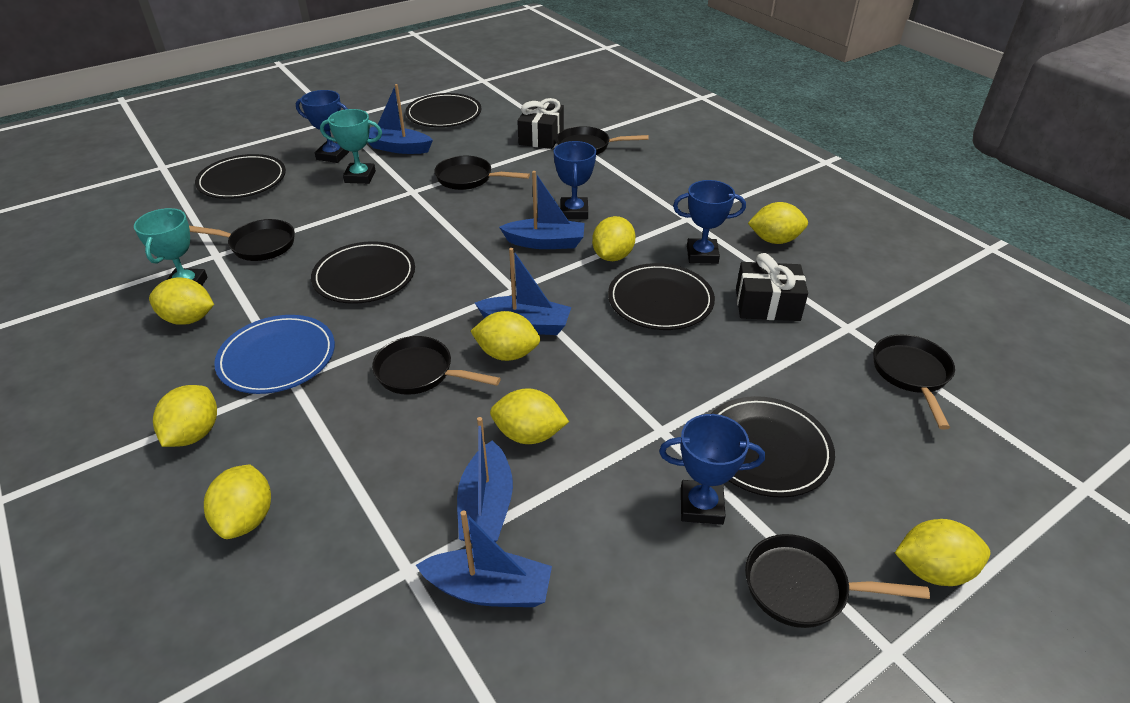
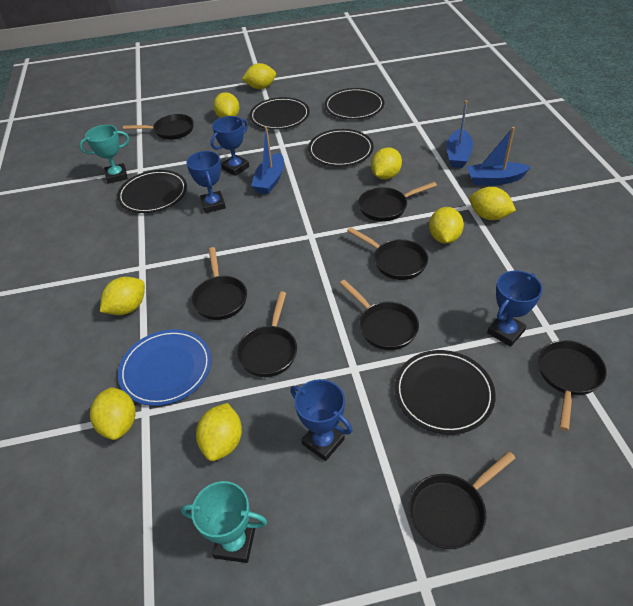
black gift: 2 -> 0
black pan: 6 -> 8
blue boat: 5 -> 3

